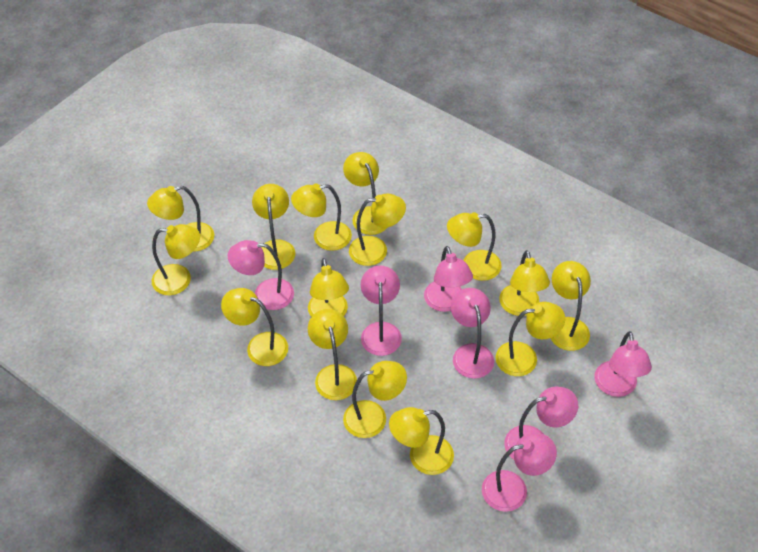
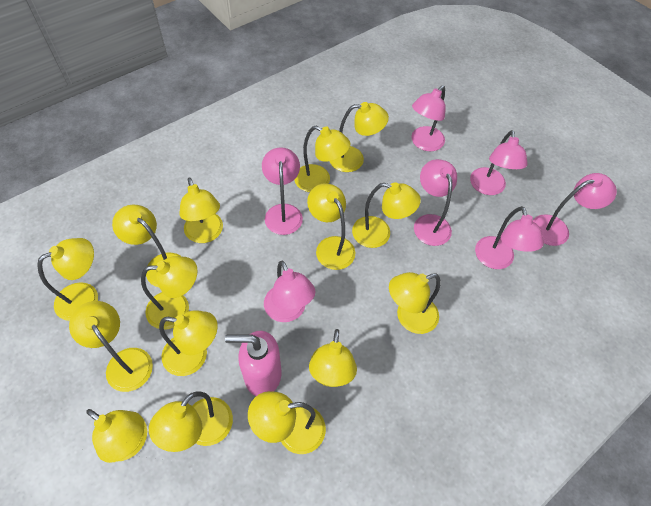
pink soap dispenser: 0 -> 1

